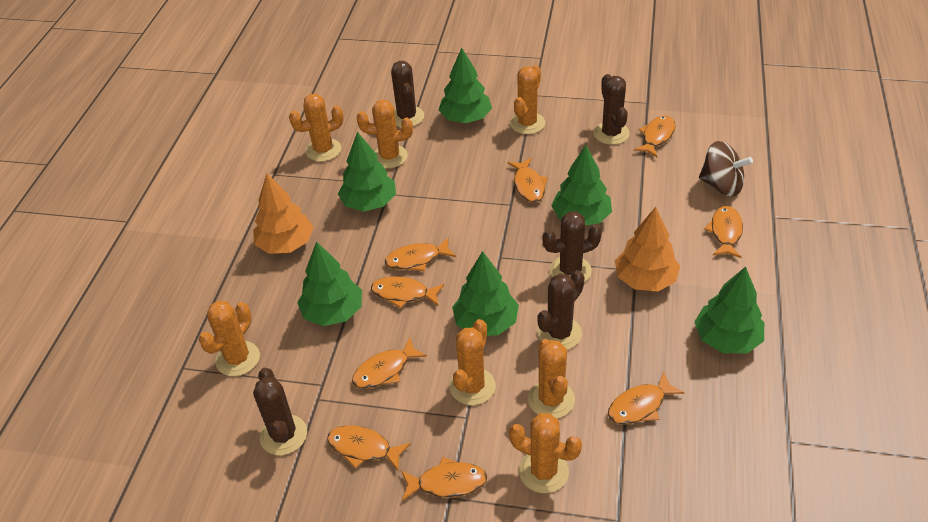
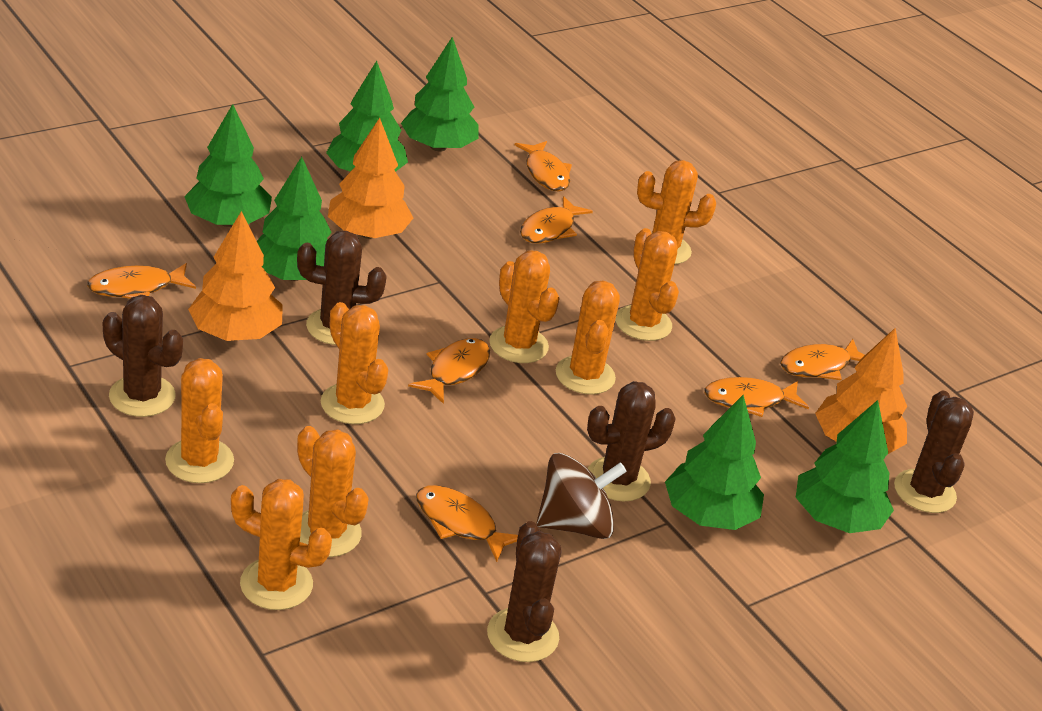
orange cactus: 7 -> 8
orange fish: 9 -> 7
orange tree: 2 -> 3

